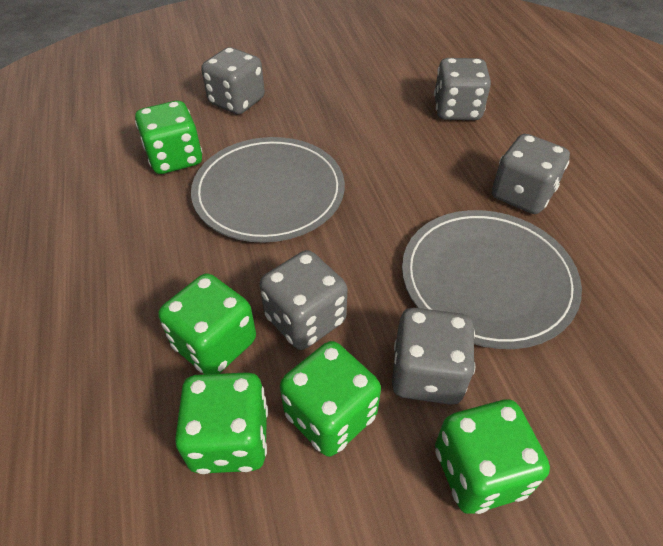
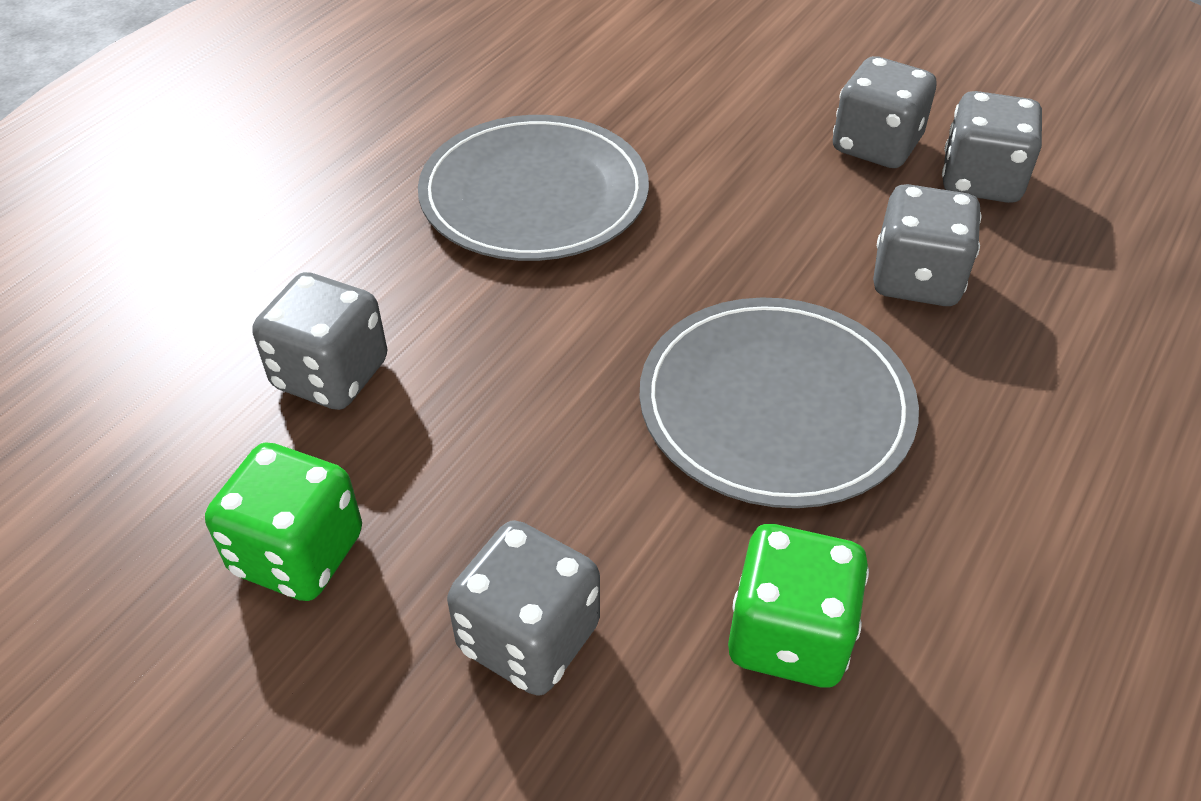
green dice: 5 -> 2

